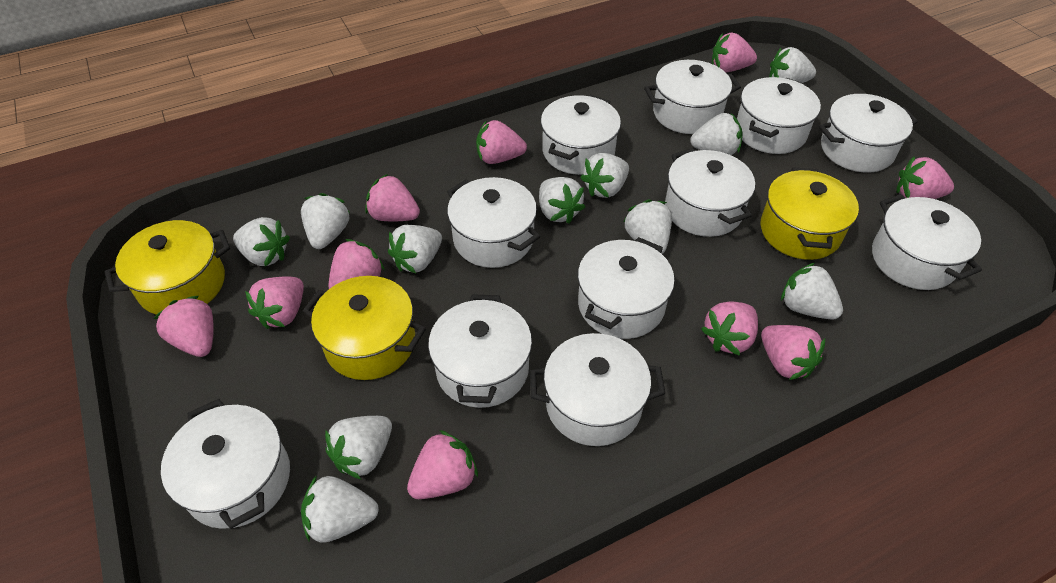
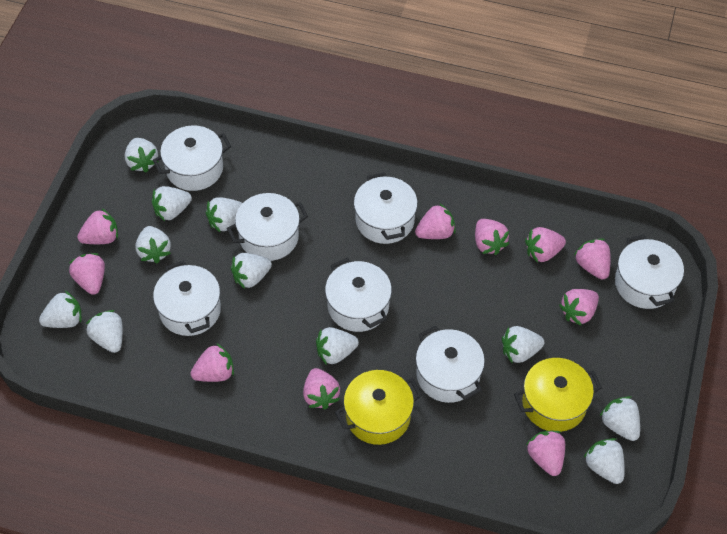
white pot: 11 -> 7
yellow pot: 3 -> 2

